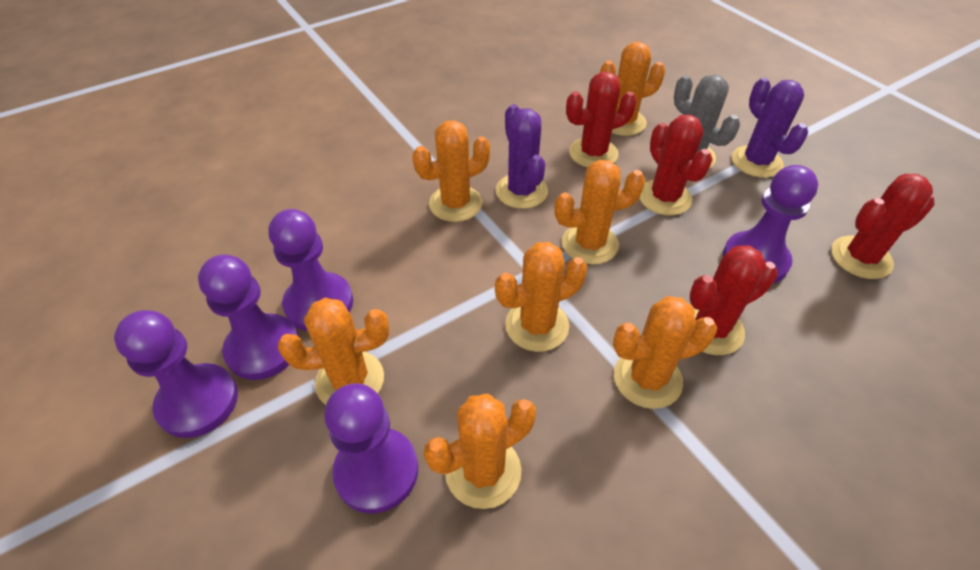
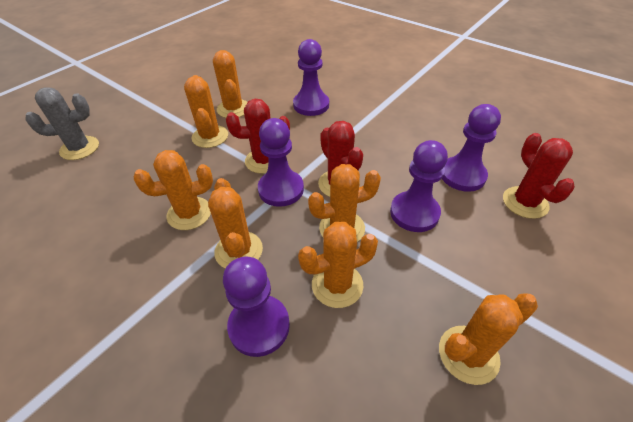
purple cactus: 2 -> 0
red cactus: 4 -> 3

